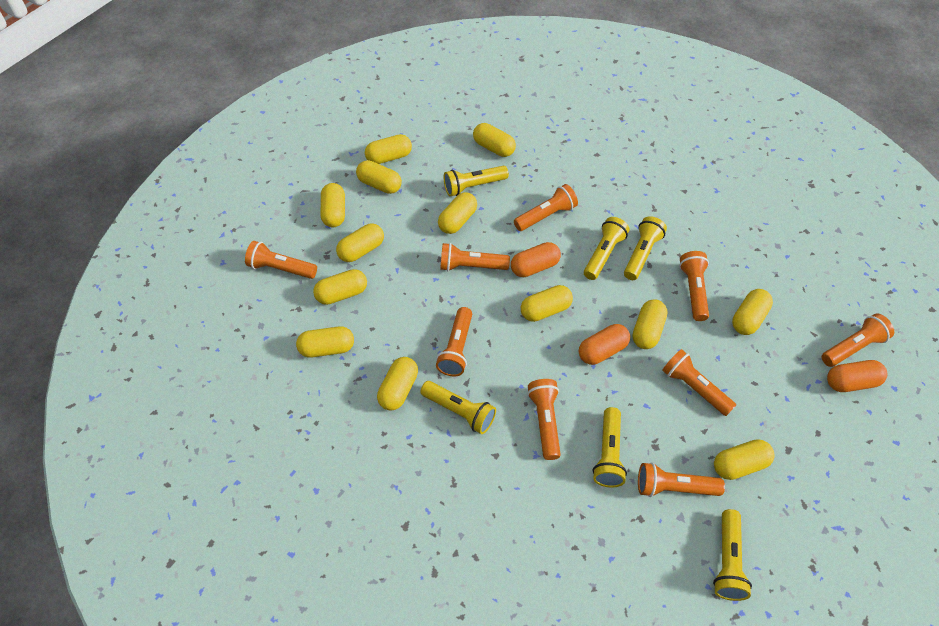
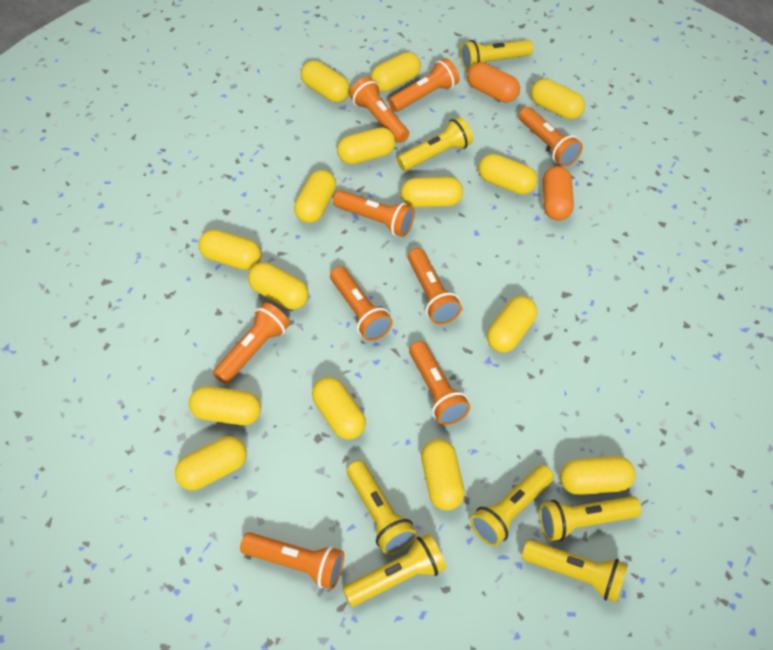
orange capsule: 3 -> 2
yellow capsule: 13 -> 15
yellow flashlight: 6 -> 7

